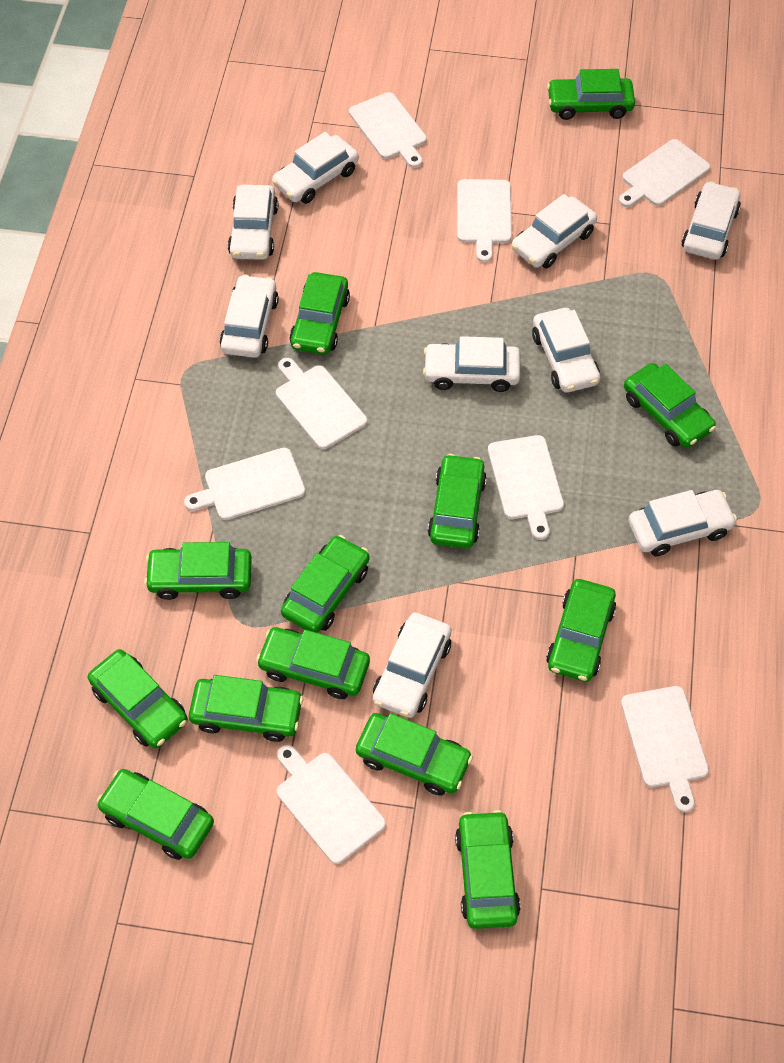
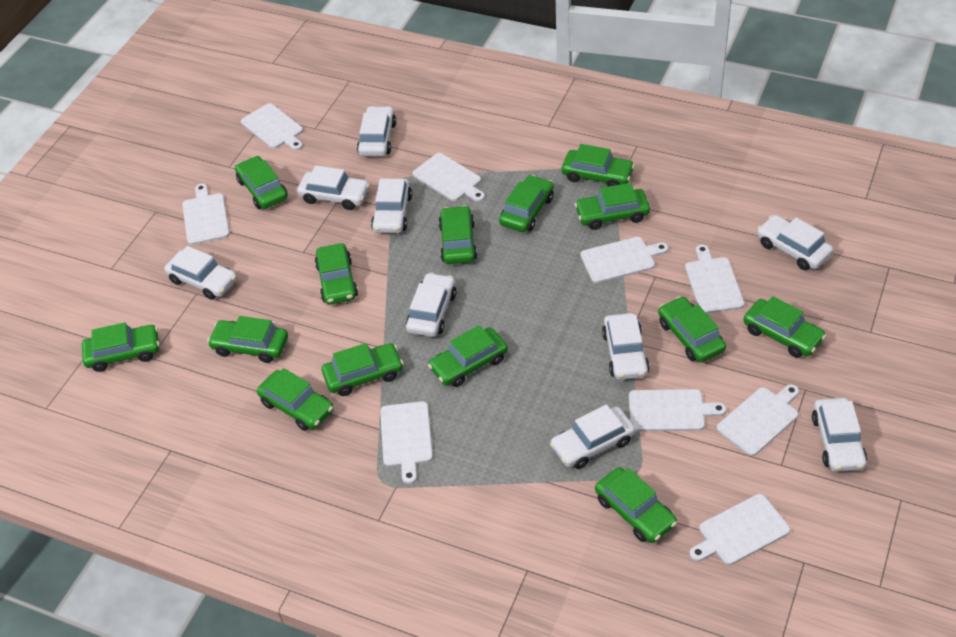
green car: 13 -> 14
white cutting board: 8 -> 9

